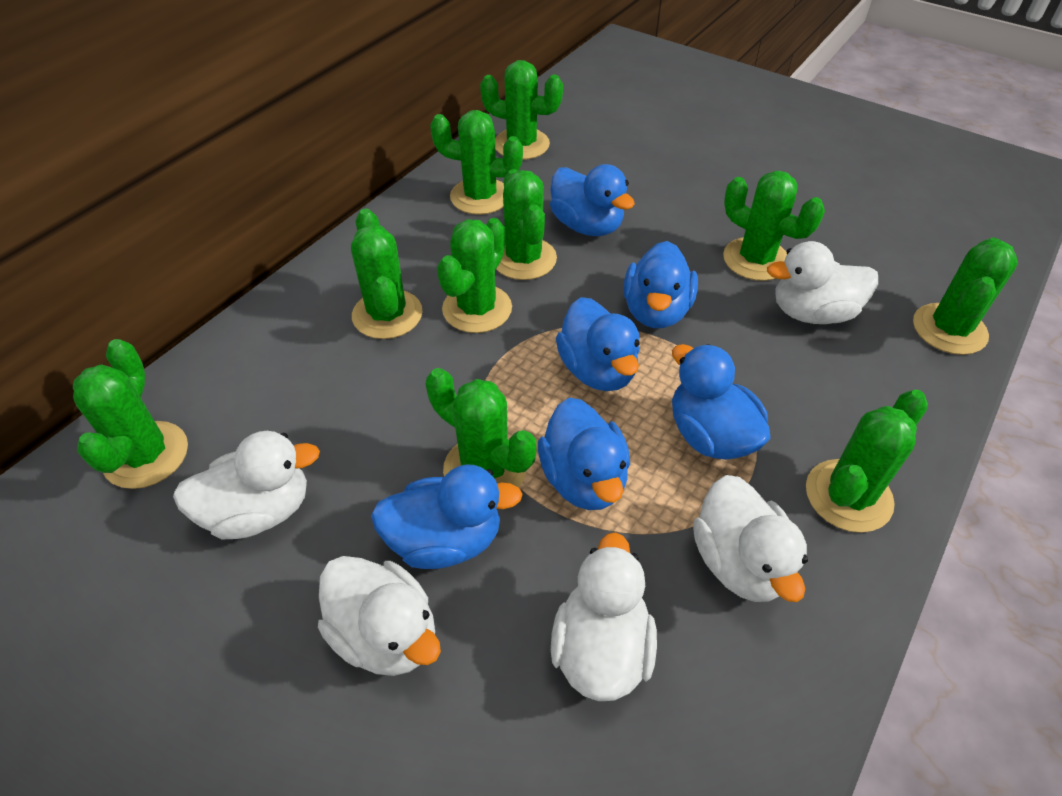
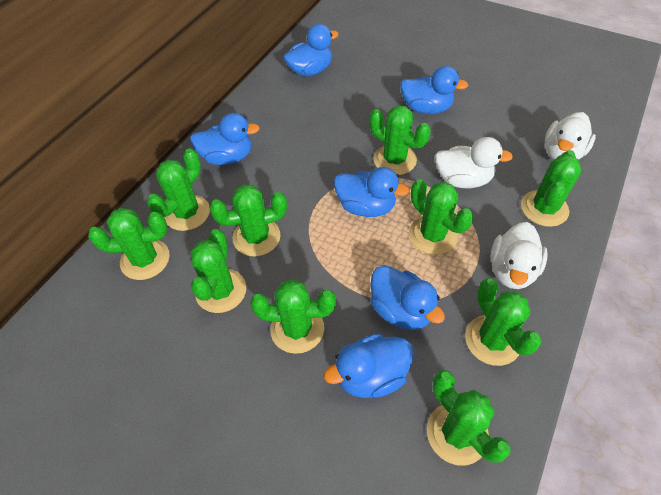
white duck: 5 -> 3

